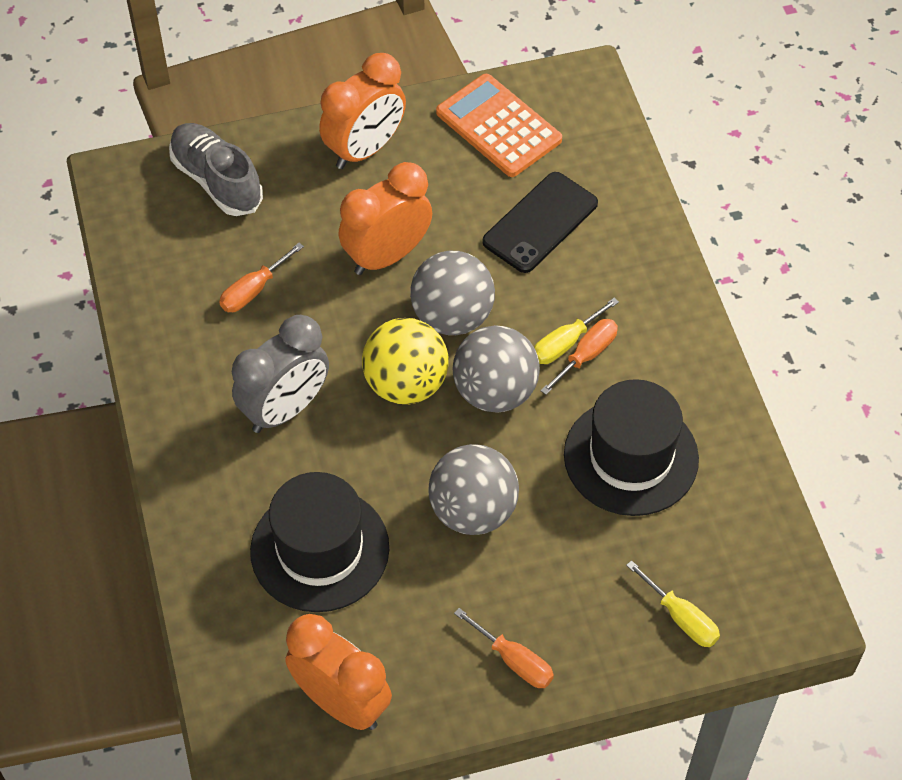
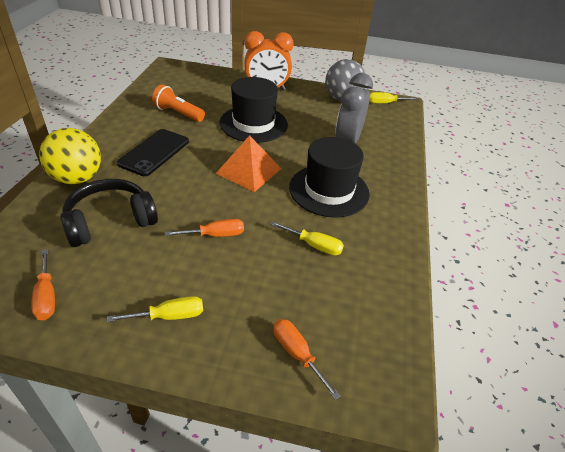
black headphones: 0 -> 1
grey ball: 3 -> 1
grey shoe: 1 -> 0
orange calculator: 1 -> 0
orange clock: 3 -> 1
orange flashlight: 0 -> 1
orange pyramid: 0 -> 1
yellow screwdriver: 2 -> 3

